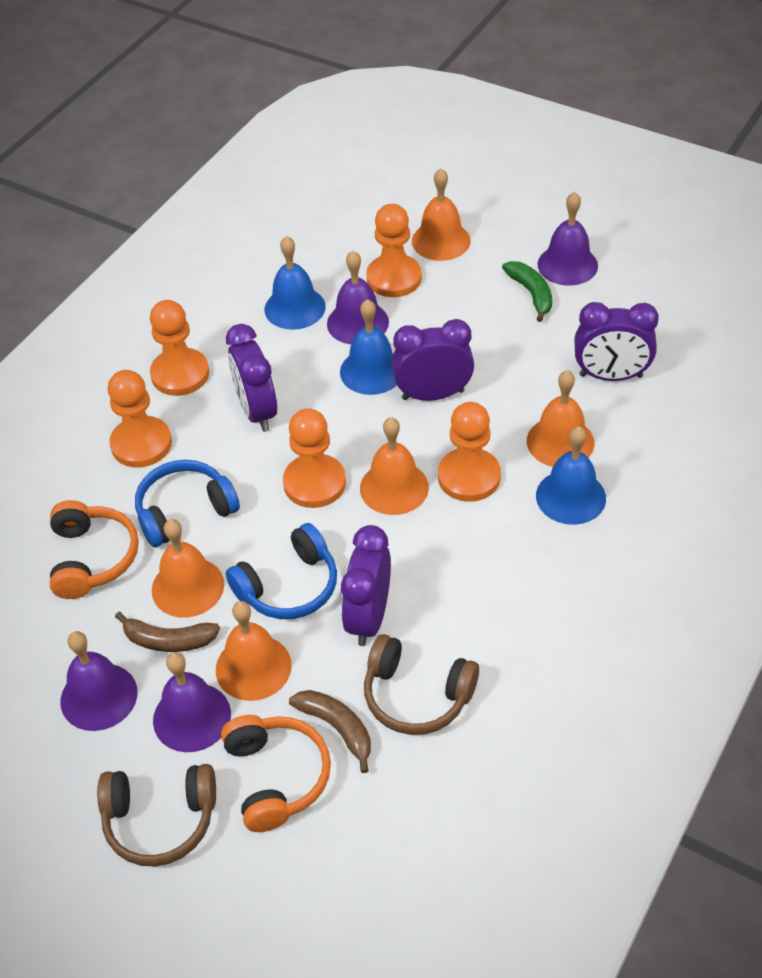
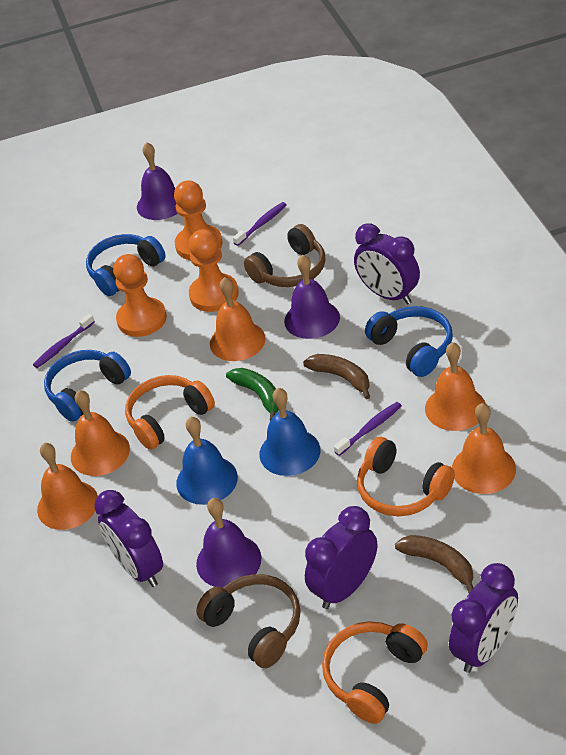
blue bell: 3 -> 2
blue headphones: 2 -> 3
orange headphones: 2 -> 3
orange pawn: 5 -> 3
purple bell: 4 -> 3
purple toothbrush: 0 -> 3

